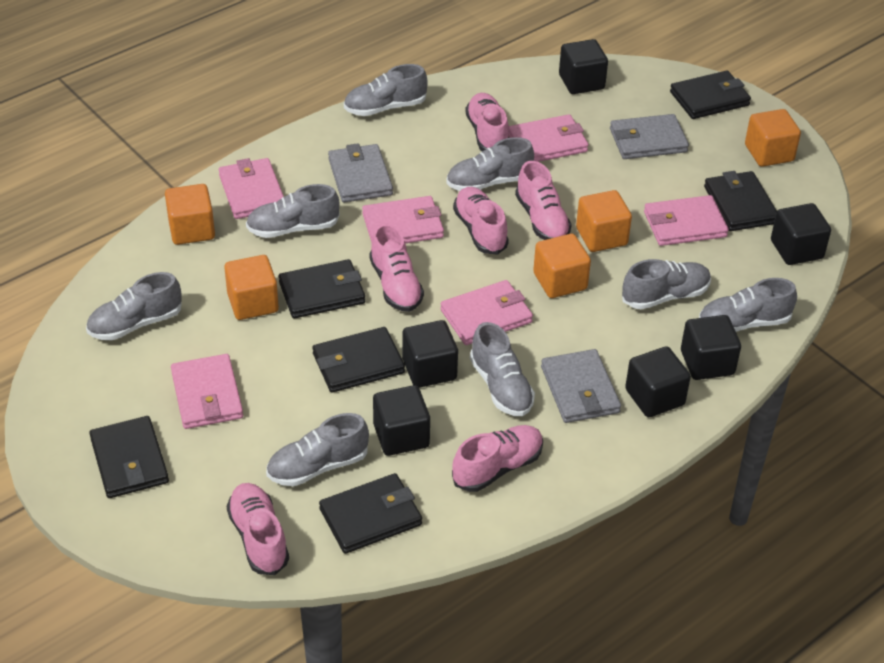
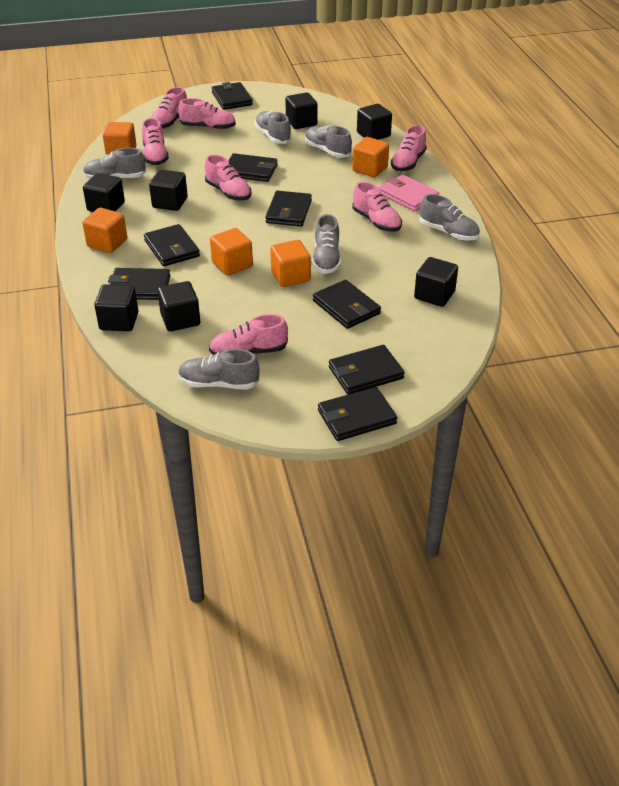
black cube: 6 -> 7
black wallet: 6 -> 8
grey shoe: 8 -> 6
grey wallet: 3 -> 0
pink shoe: 6 -> 7
pink wallet: 6 -> 1

